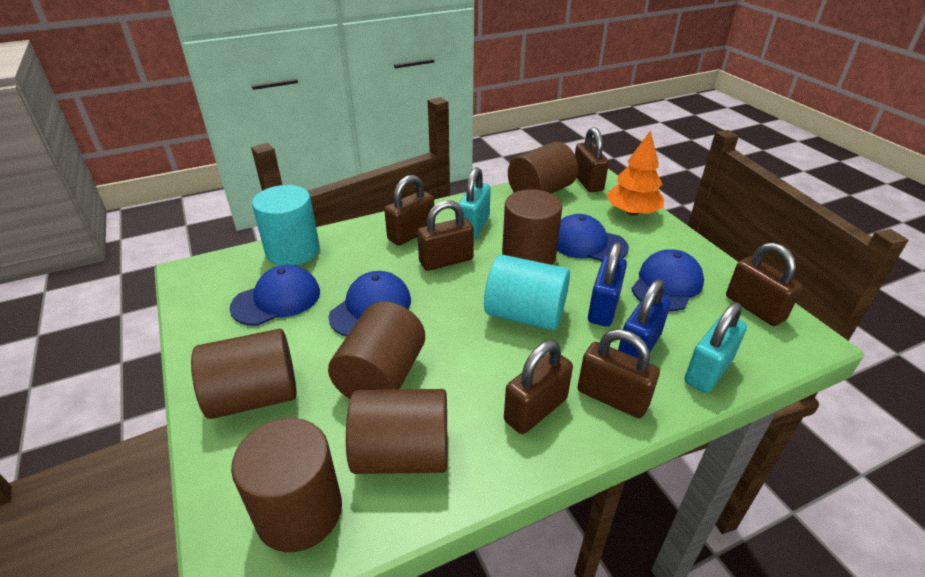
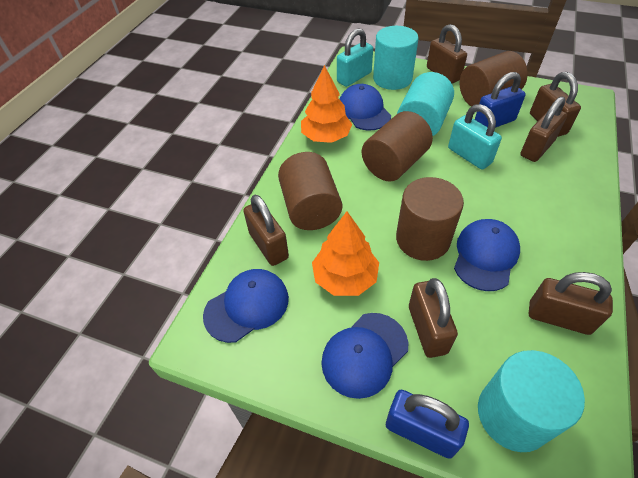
brown cylinder: 6 -> 4
orange tree: 1 -> 2
turquoise cylinder: 2 -> 3

